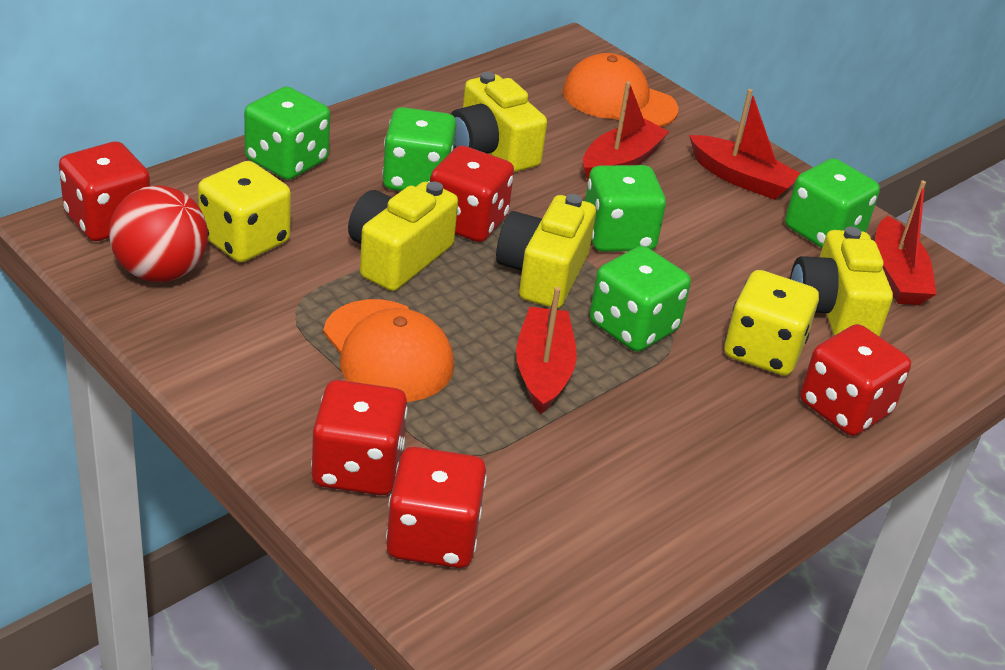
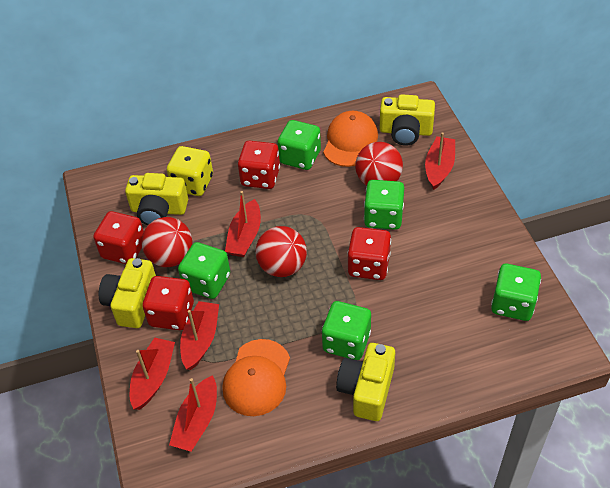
red ball: 1 -> 3
red boat: 4 -> 5
red dice: 5 -> 4
yellow dice: 2 -> 1

